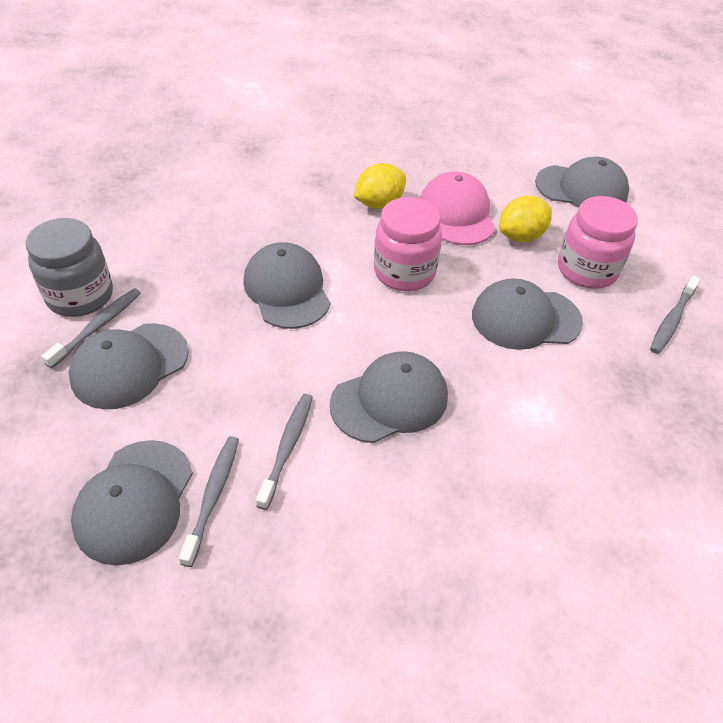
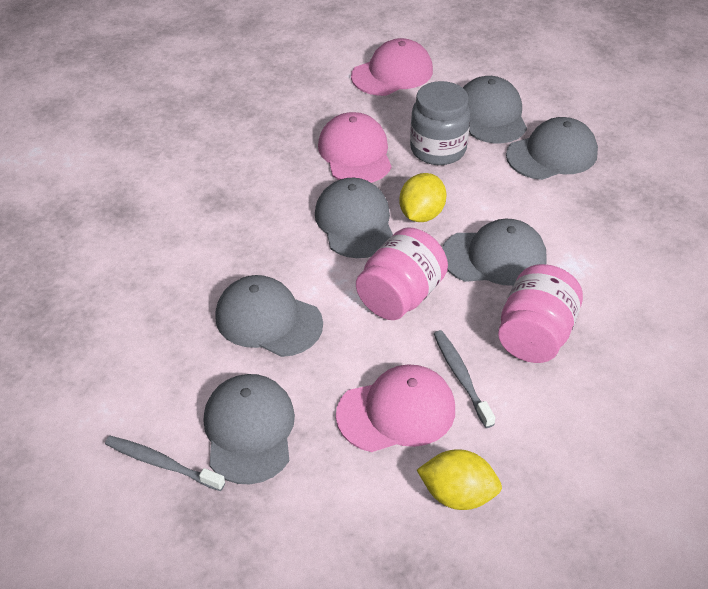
grey toothbrush: 4 -> 2
pink cap: 1 -> 3

